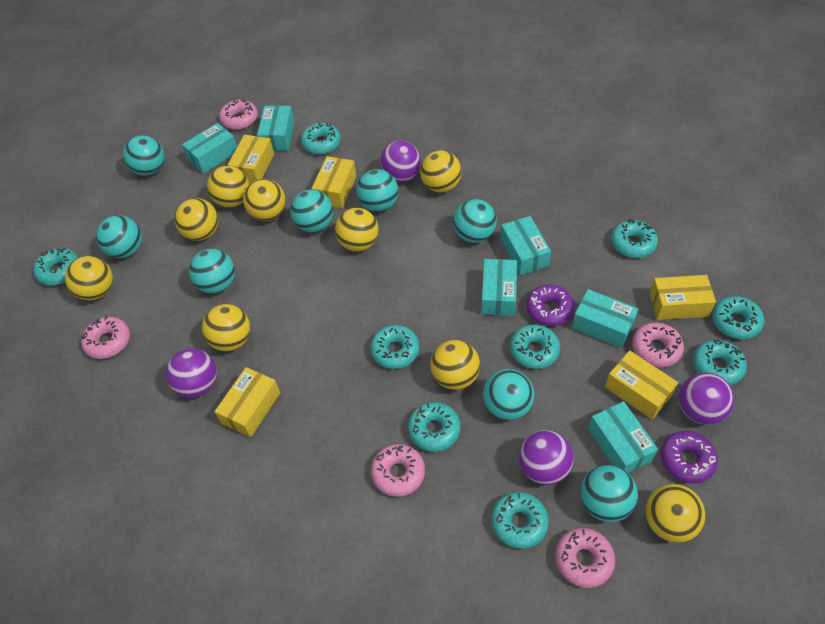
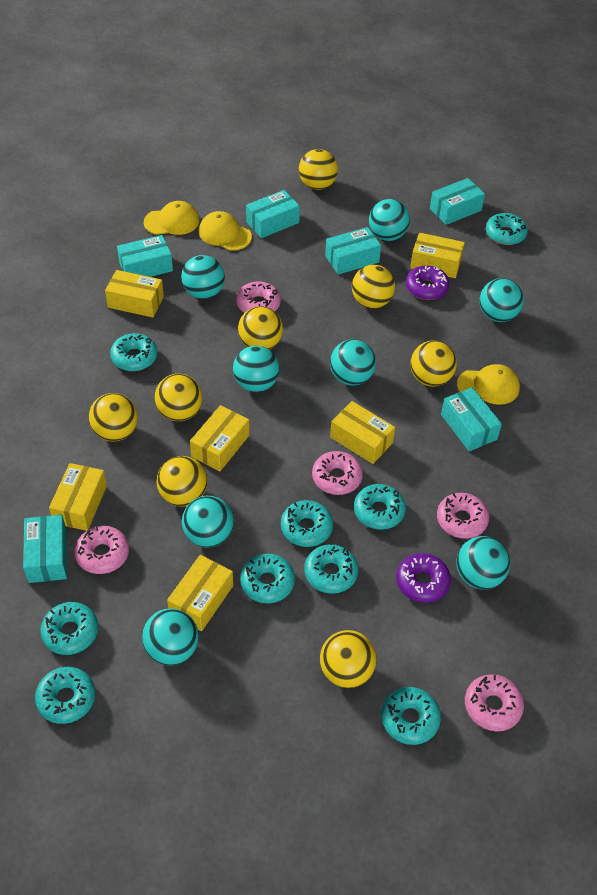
purple ball: 4 -> 0
yellow ball: 9 -> 8
yellow box: 5 -> 6
yellow cap: 0 -> 3

